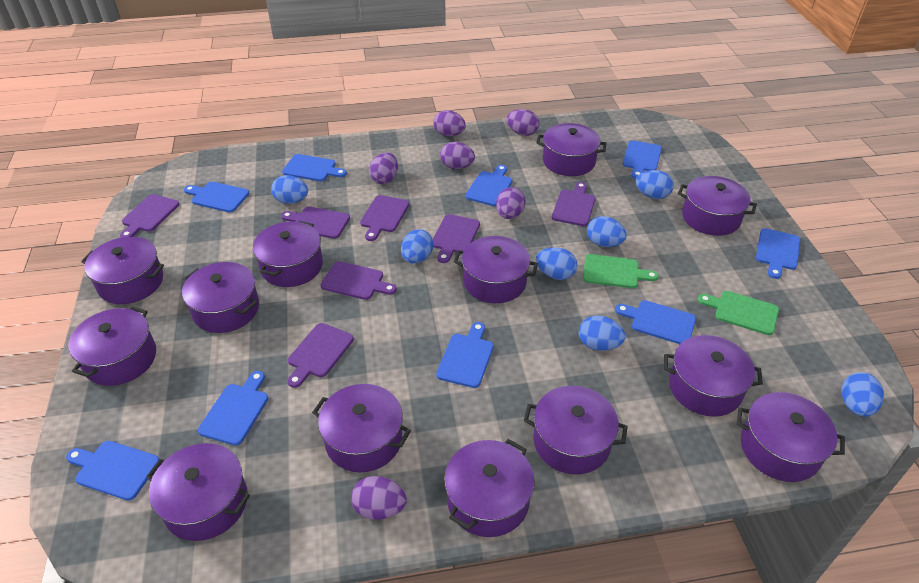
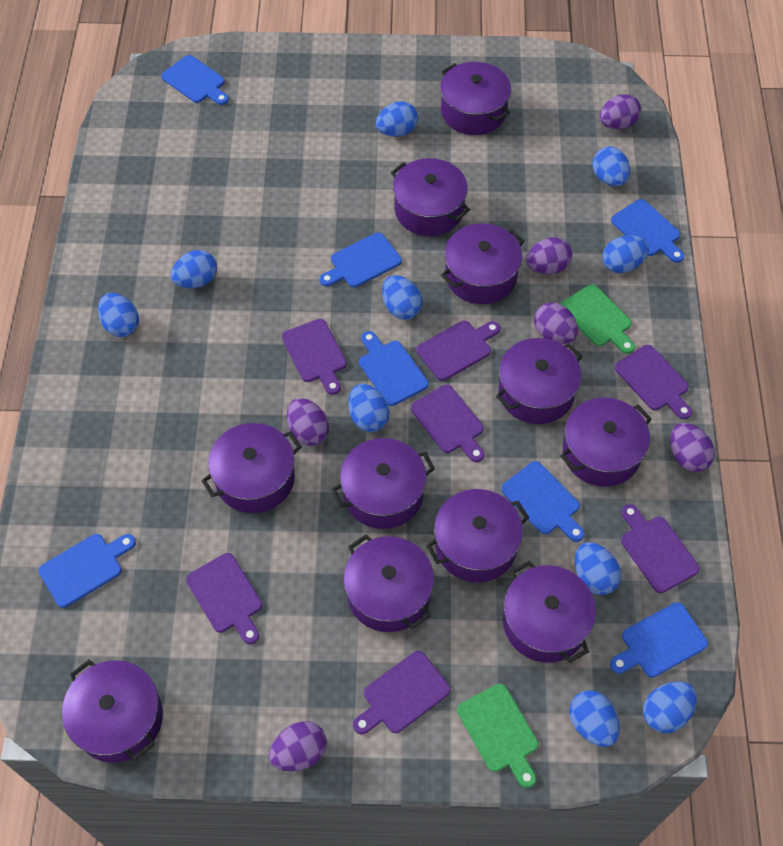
blue cutting board: 9 -> 7
blue egg: 7 -> 10
purple pot: 13 -> 11

